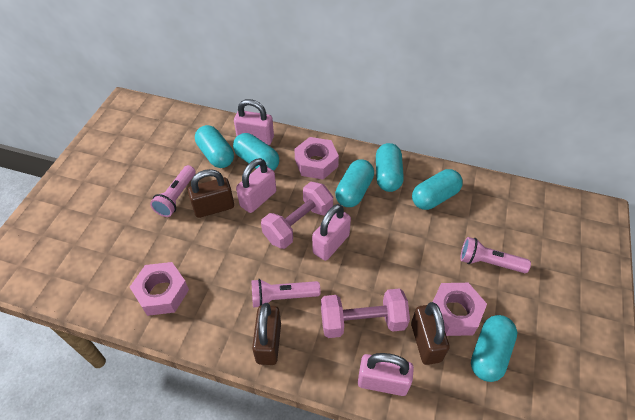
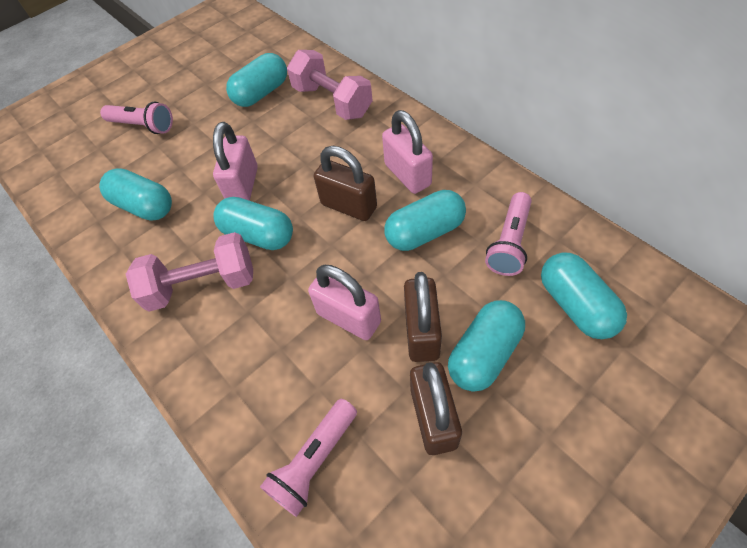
pink nut: 3 -> 0
pink padlock: 4 -> 3

